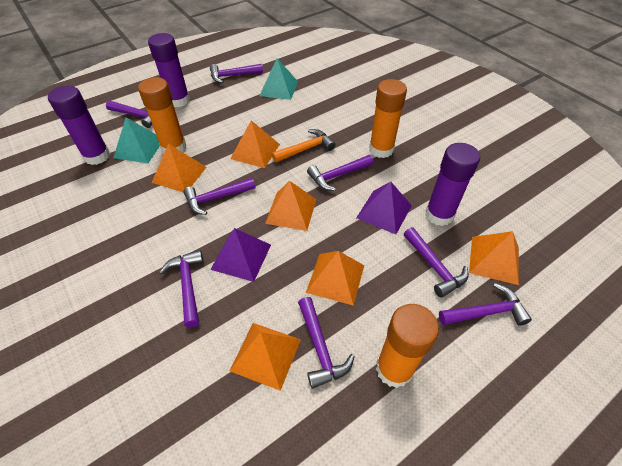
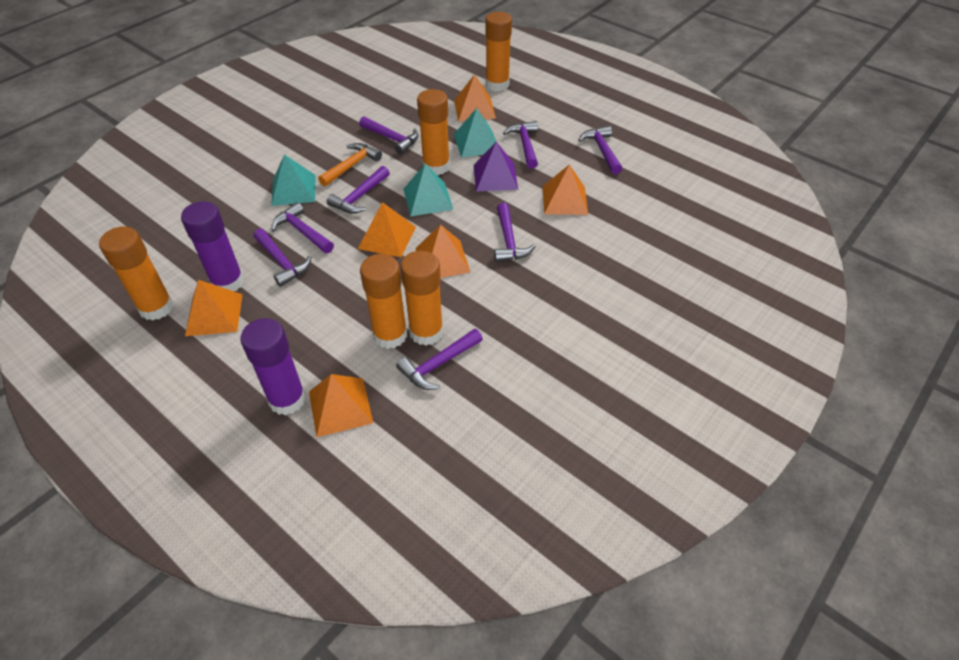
orange glue stick: 3 -> 5
purple glue stick: 3 -> 2
purple pyramid: 2 -> 1
turquoise pyramid: 2 -> 3

